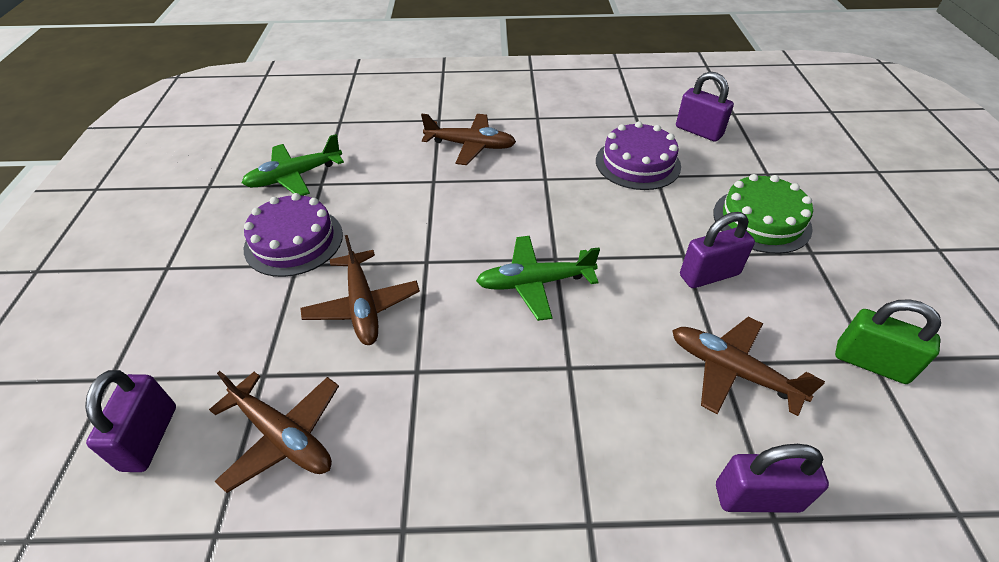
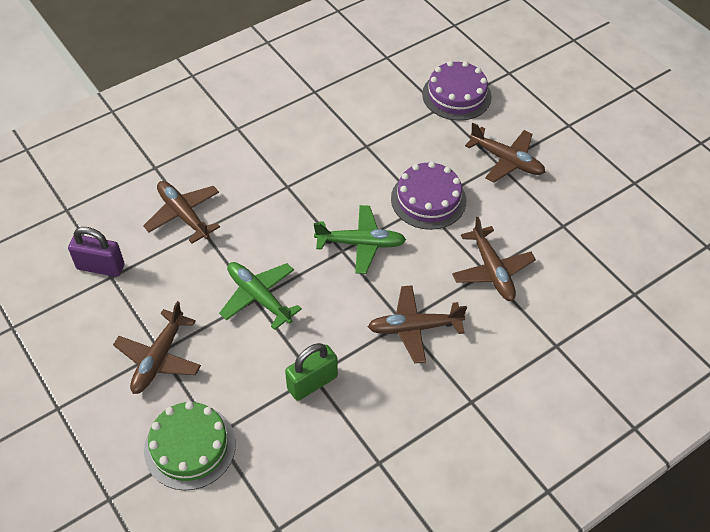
brown plane: 4 -> 5
purple padlock: 4 -> 1

